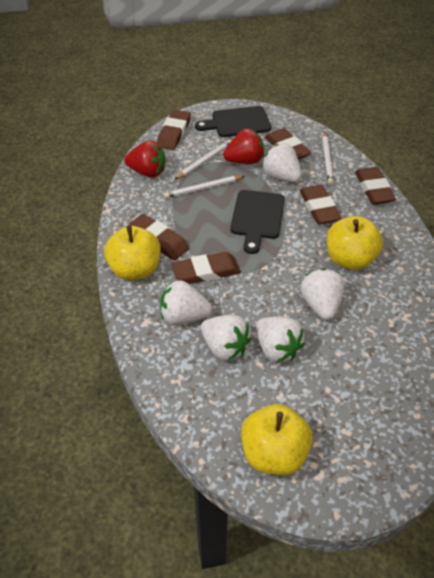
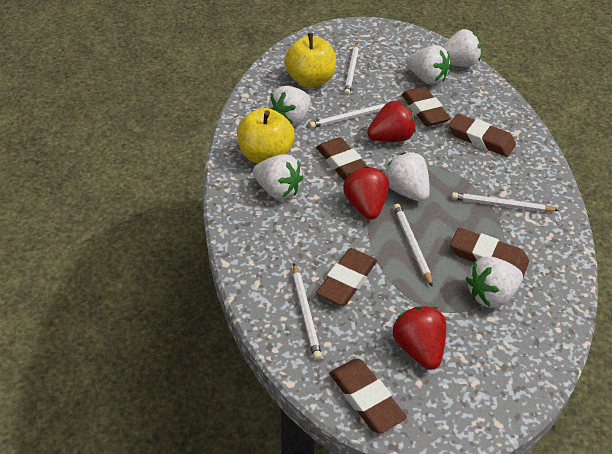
black cutting board: 2 -> 0
red strawberry: 2 -> 3
white pencil: 3 -> 5
white strawberry: 5 -> 6
yellow apple: 3 -> 2

